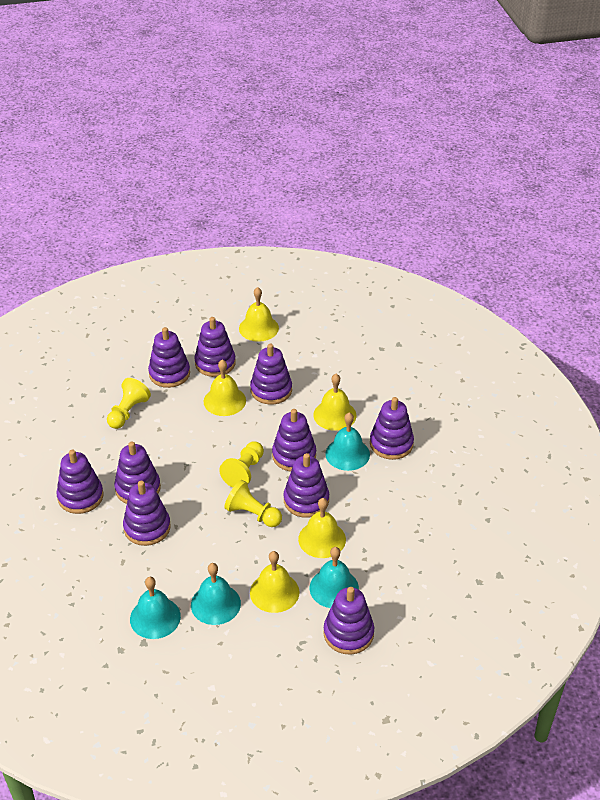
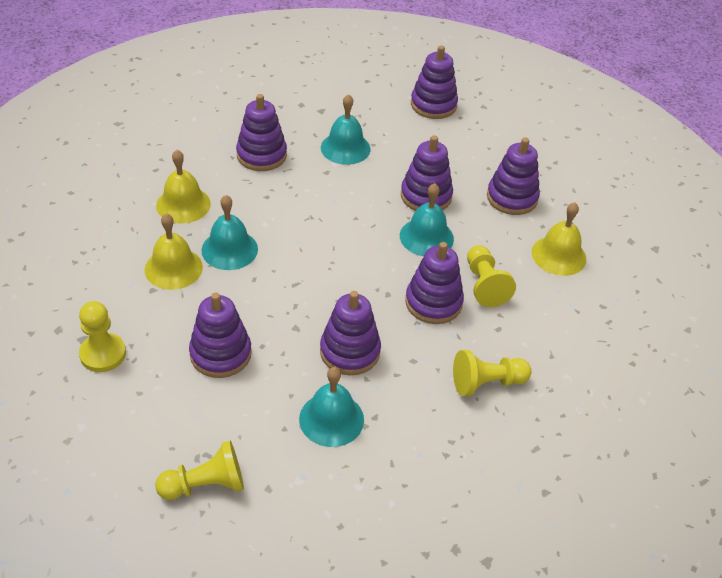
purple stacking toy: 10 -> 7
yellow bell: 5 -> 3
yellow pawn: 3 -> 4

